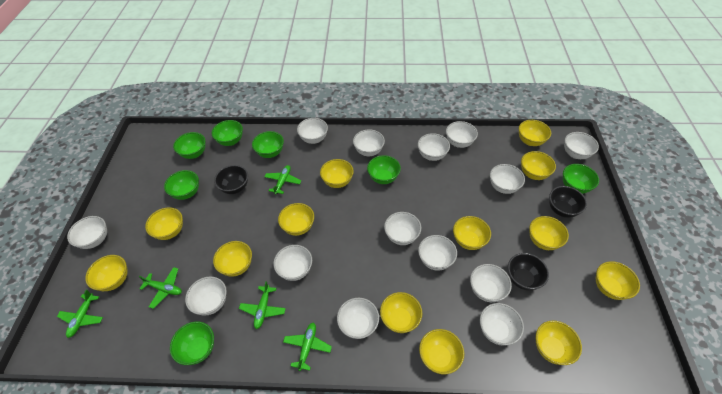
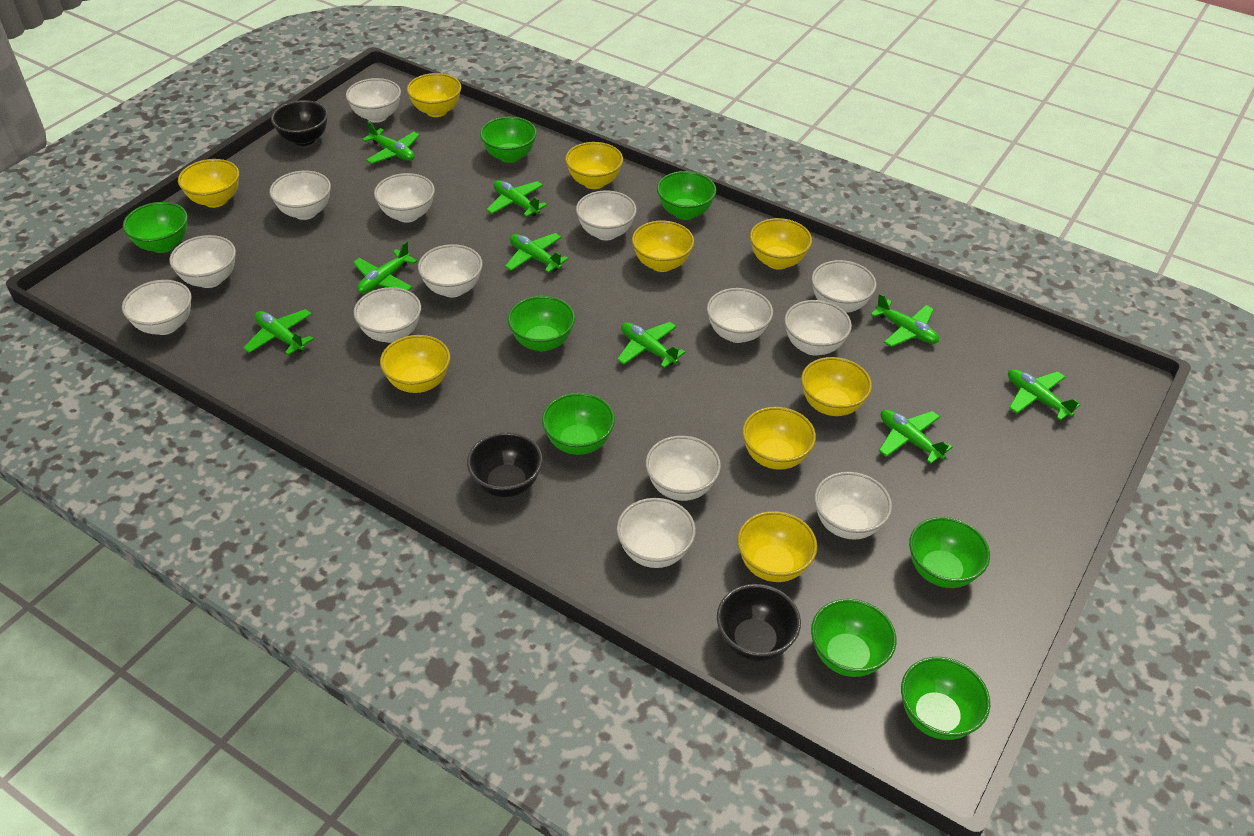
green bowl: 7 -> 8
green plane: 5 -> 9
yellow bowl: 13 -> 9

